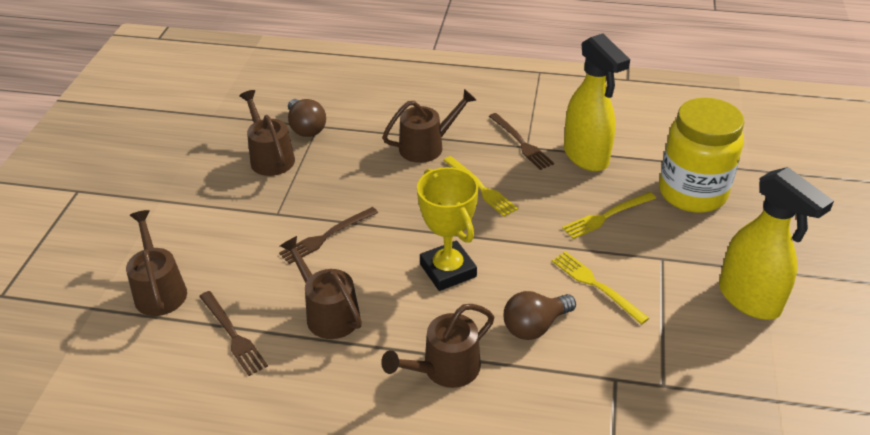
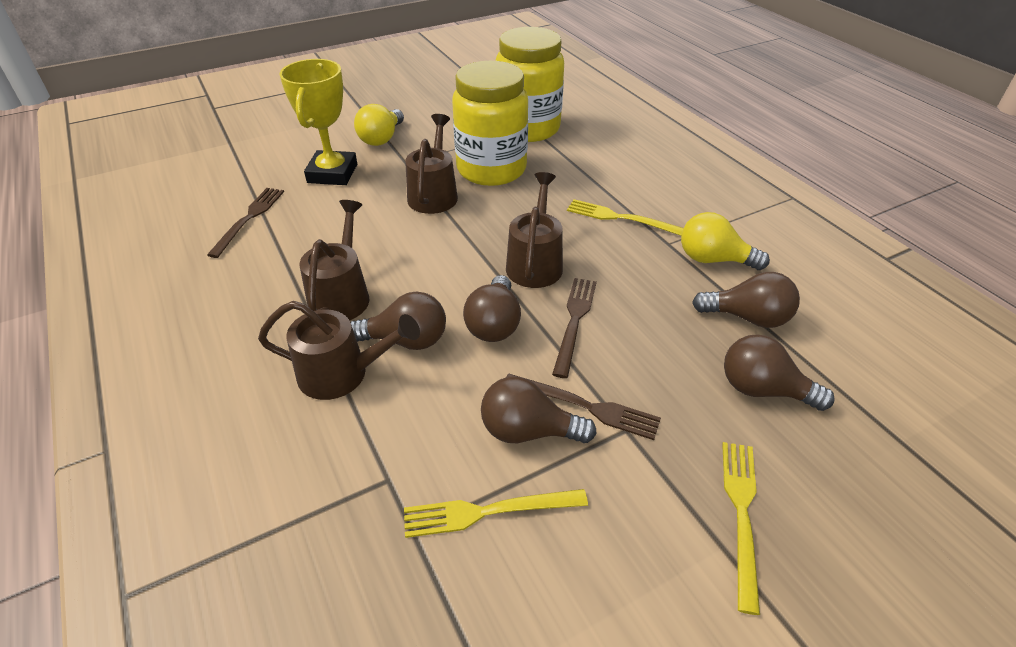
brown light bulb: 2 -> 5
brown watering can: 5 -> 4
yellow jar: 1 -> 2
yellow light bulb: 0 -> 2
yellow spray bottle: 2 -> 0

